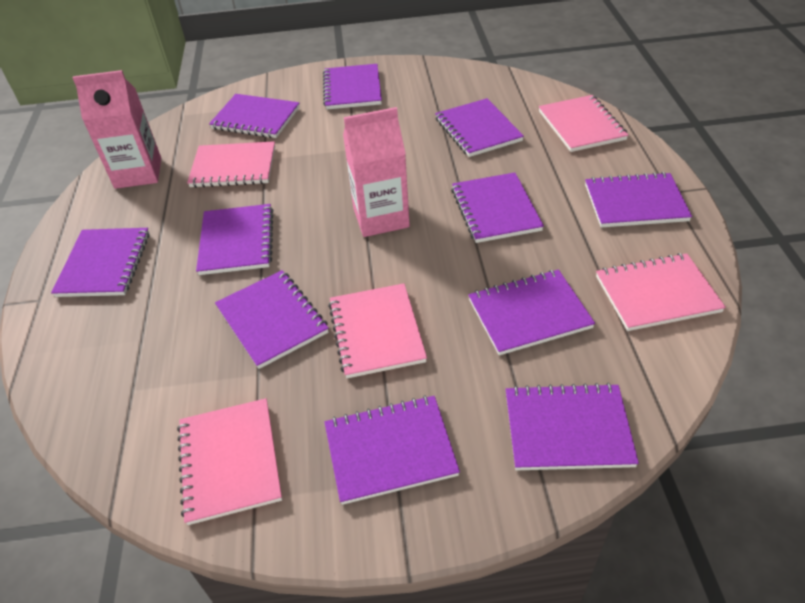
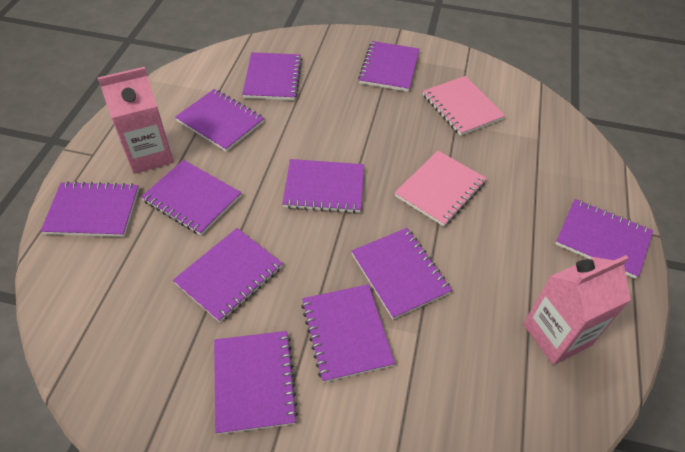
pink notebook: 5 -> 2

